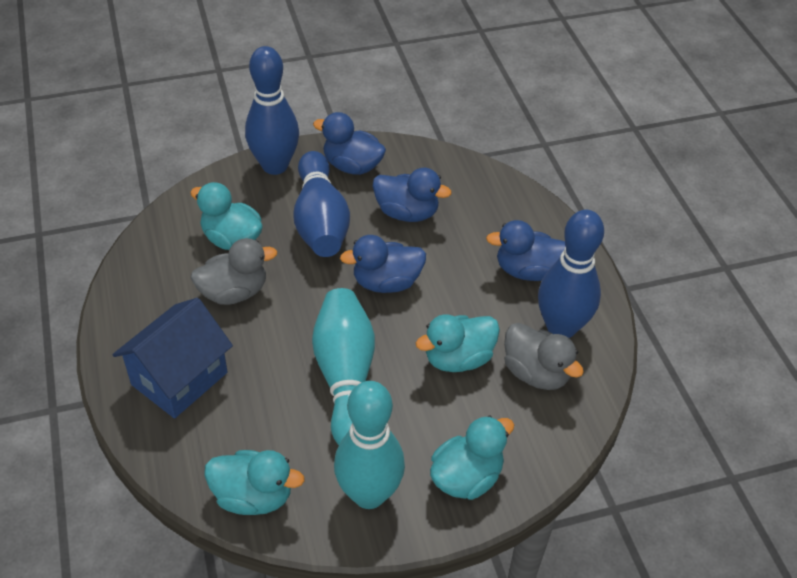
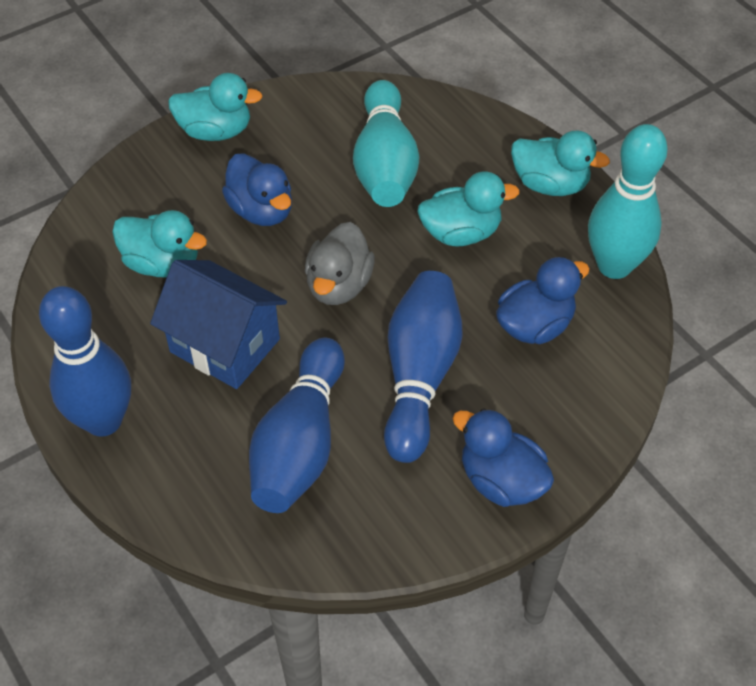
blue duck: 4 -> 3
grey duck: 2 -> 1

